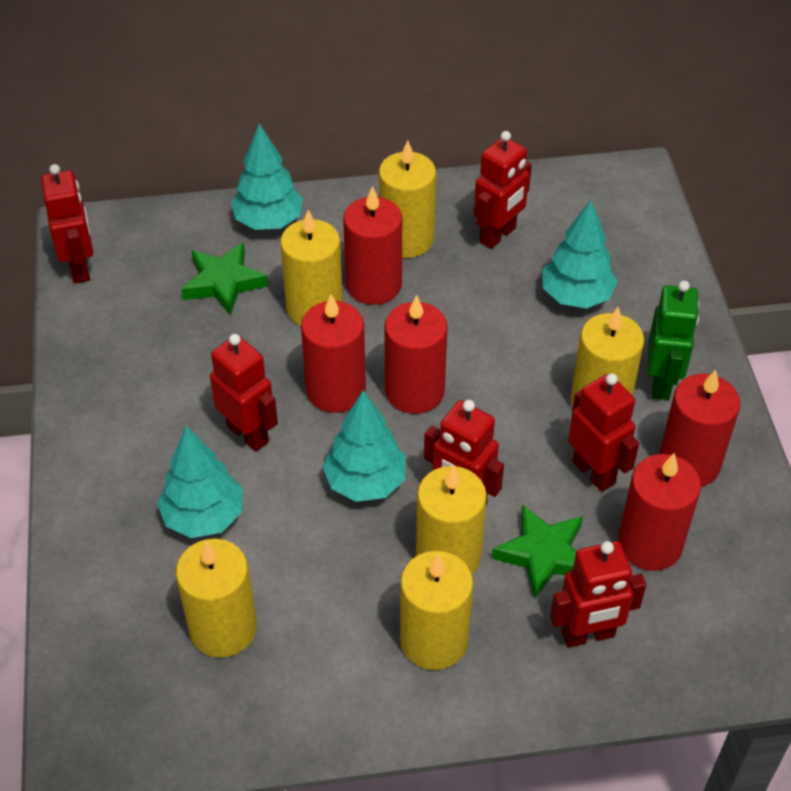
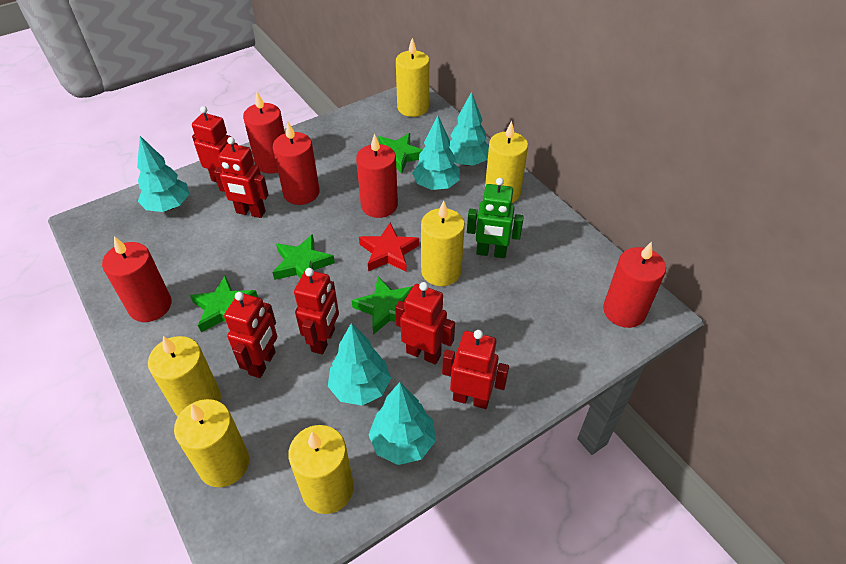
green star: 2 -> 4
red star: 0 -> 1
turquoise tree: 4 -> 5

